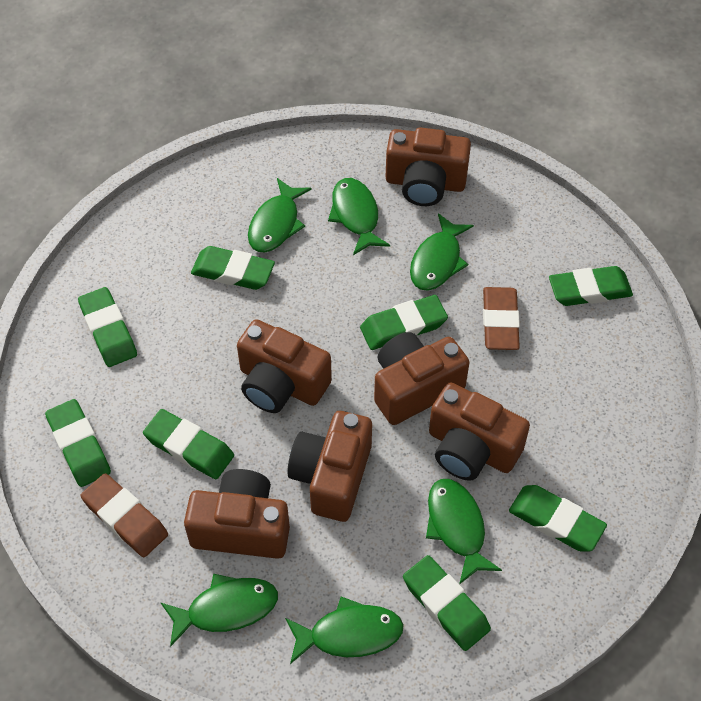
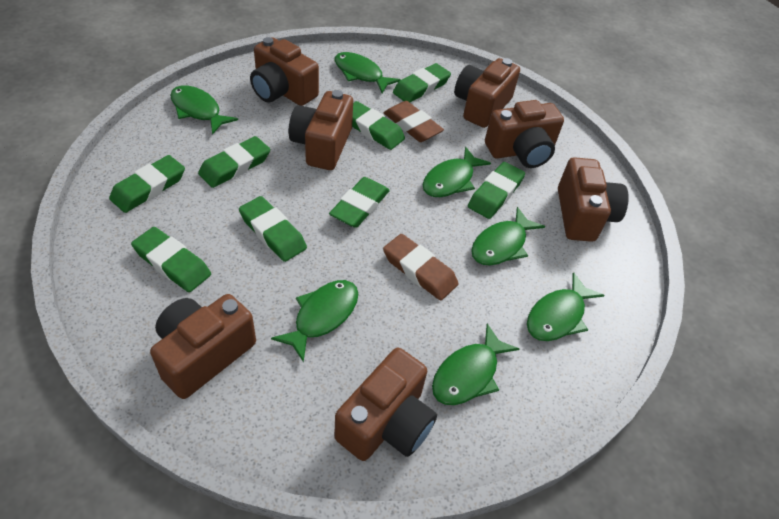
brown camera: 6 -> 7
green fish: 6 -> 7

